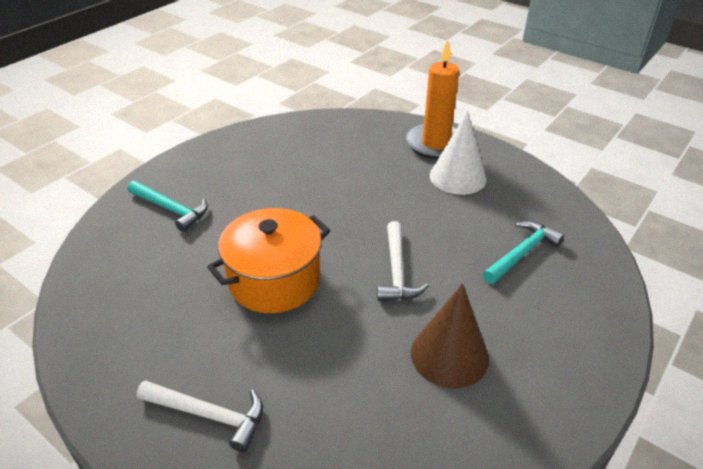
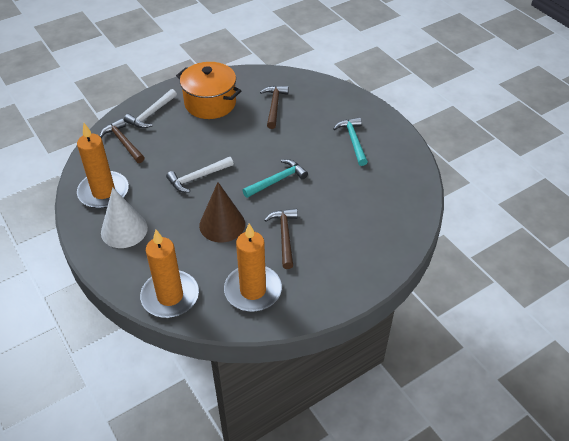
brown hammer: 0 -> 3
orange candle: 1 -> 3

